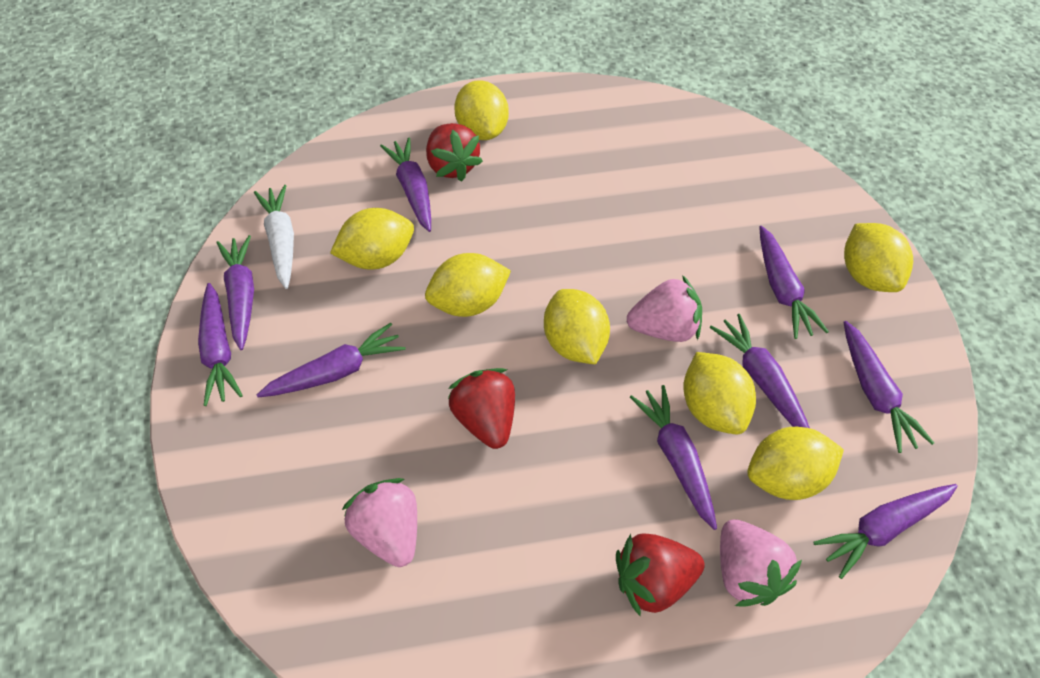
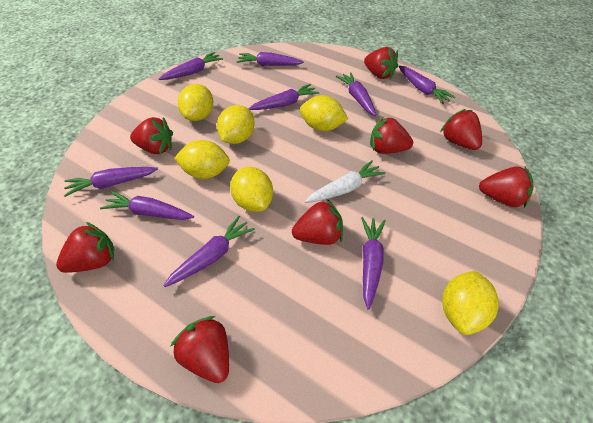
pink strawberry: 3 -> 0
red strawberry: 3 -> 8
yellow lemon: 7 -> 6

